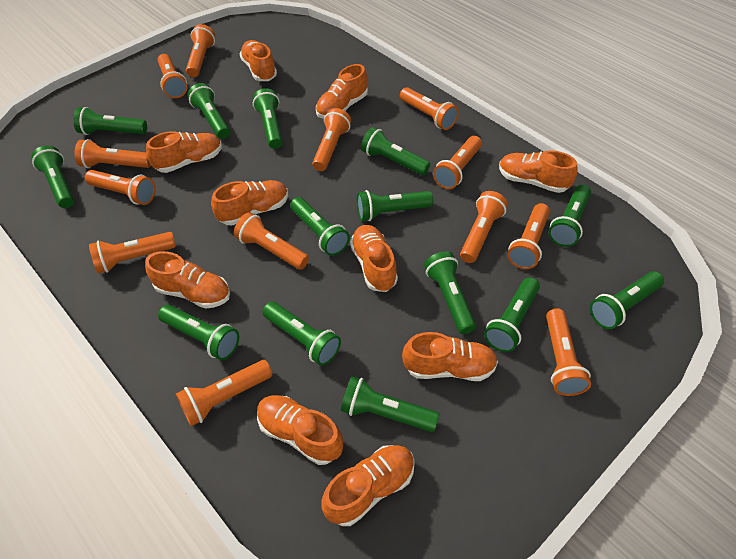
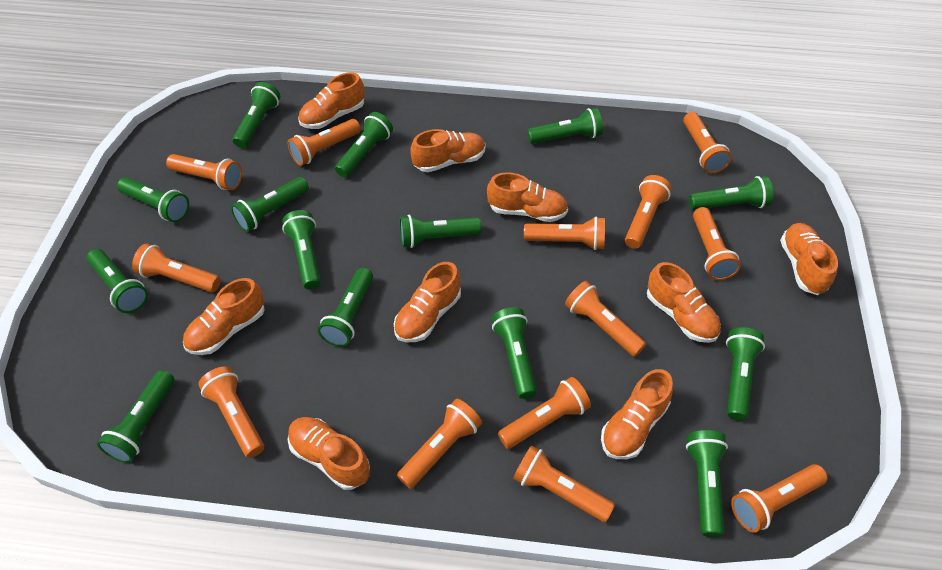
orange shoe: 10 -> 9

